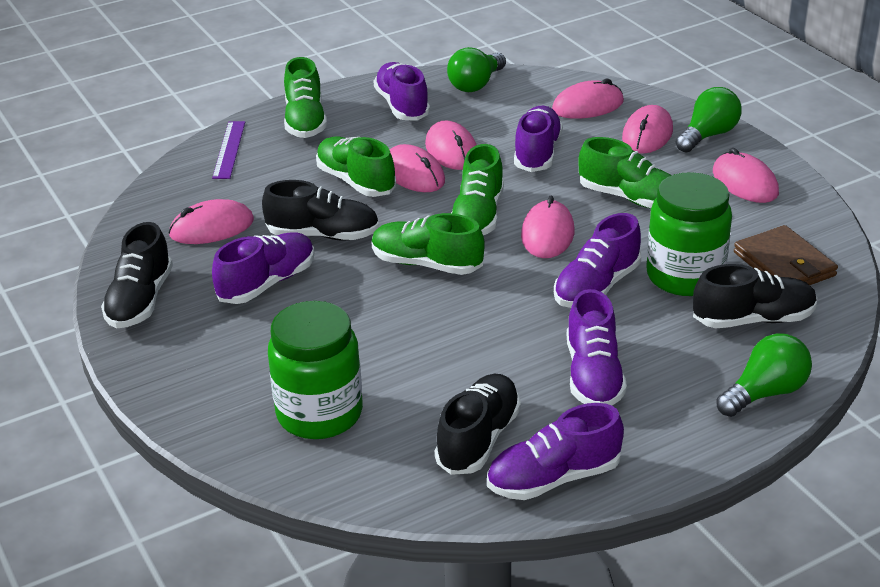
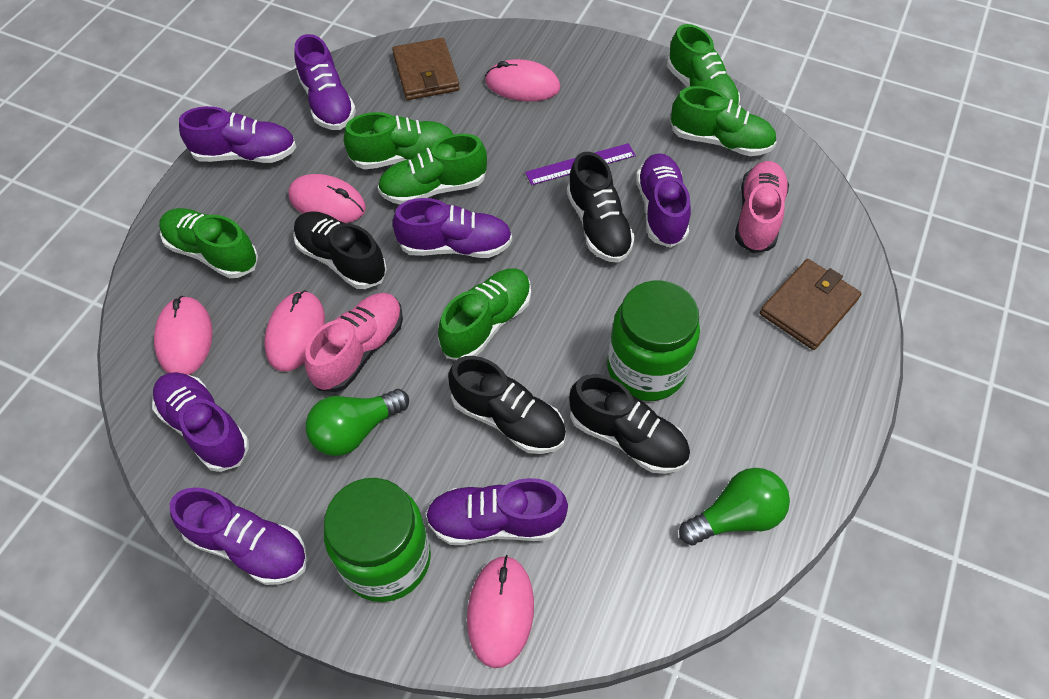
brown wallet: 1 -> 2
green light bulb: 3 -> 2
green shoe: 5 -> 6
pink mouse: 7 -> 5
pink shoe: 0 -> 2
purple shoe: 6 -> 7

